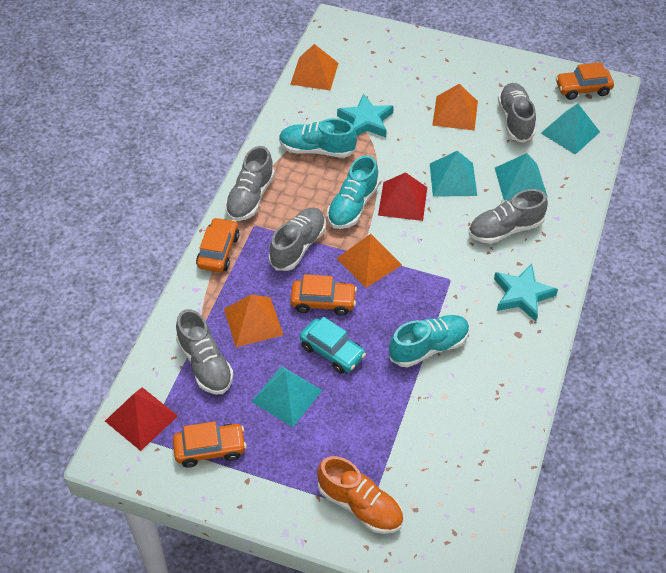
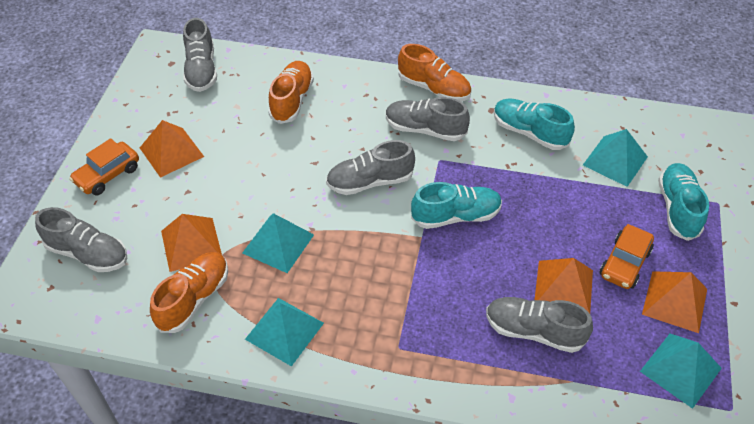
orange car: 4 -> 2
orange shoe: 1 -> 3
red pyramid: 2 -> 0
turquoise car: 1 -> 0
turquoise star: 2 -> 0

